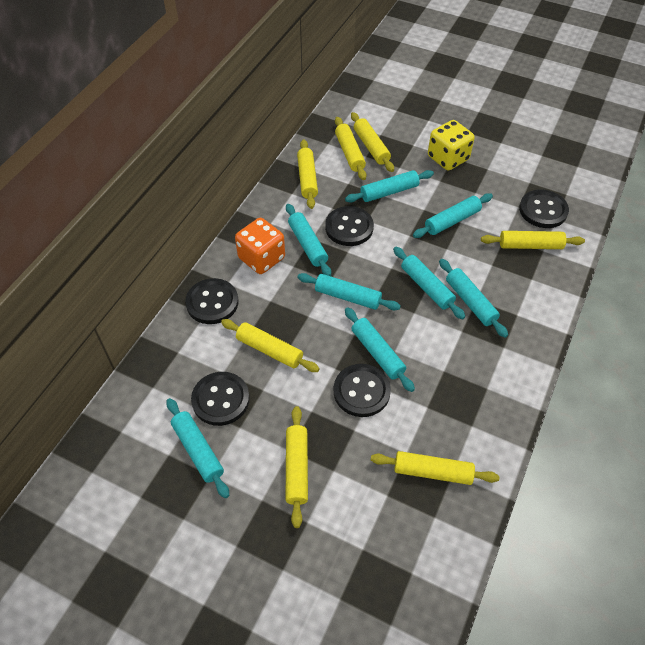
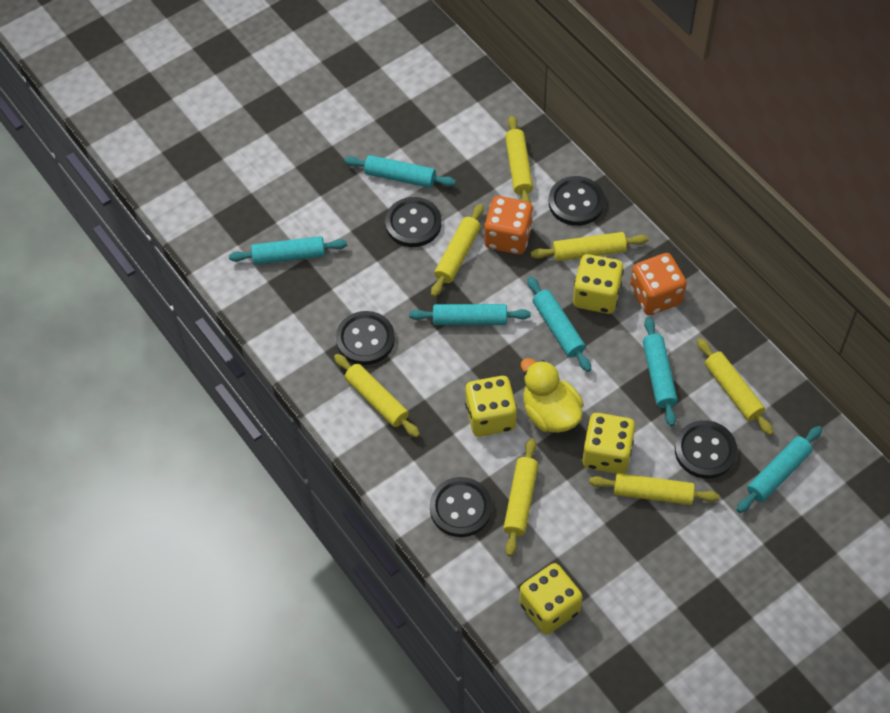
orange dice: 1 -> 2
turquoise rolling pin: 8 -> 6
yellow dice: 1 -> 4
yellow duck: 0 -> 1

